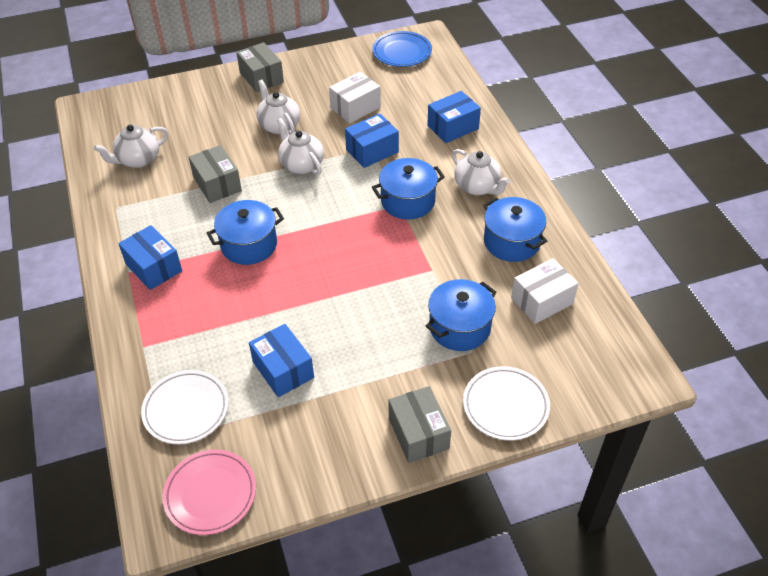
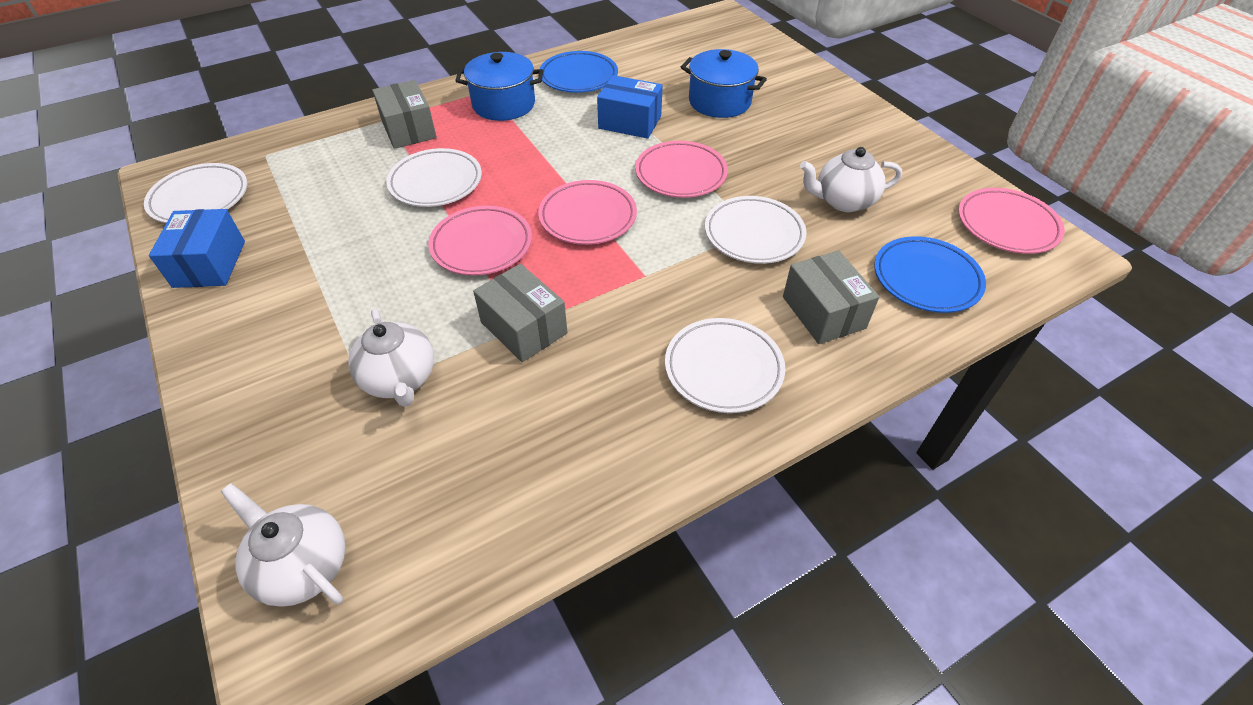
blue box: 4 -> 2
blue plate: 1 -> 2
blue pot: 4 -> 2
pink plate: 1 -> 4
white box: 2 -> 0
white plate: 2 -> 4
white teapot: 4 -> 3

